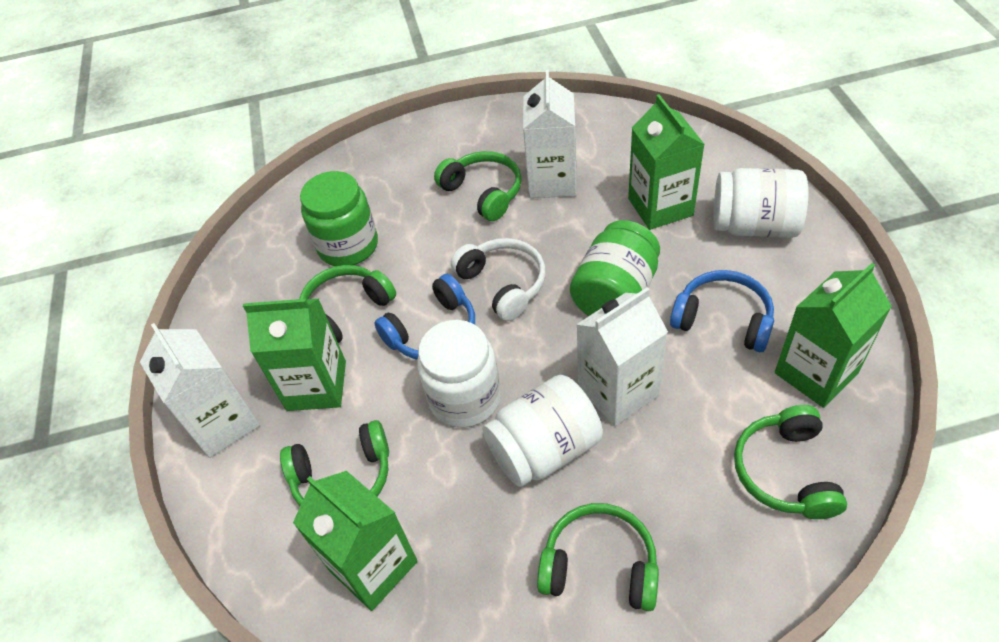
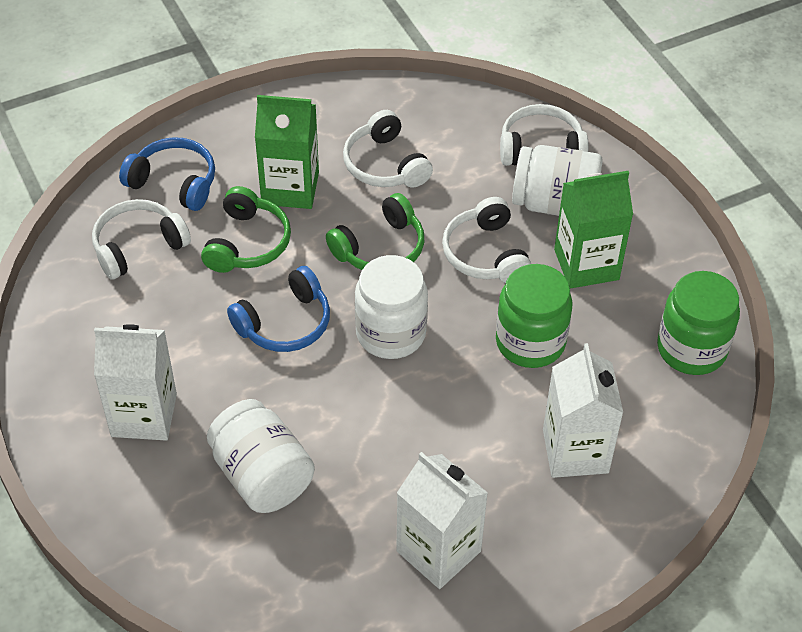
green carton: 4 -> 2
green headphones: 5 -> 2
white headphones: 1 -> 4

